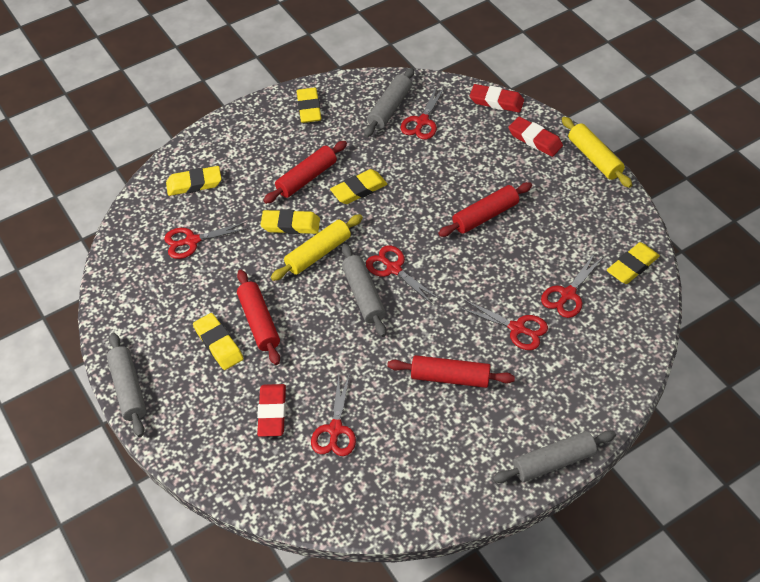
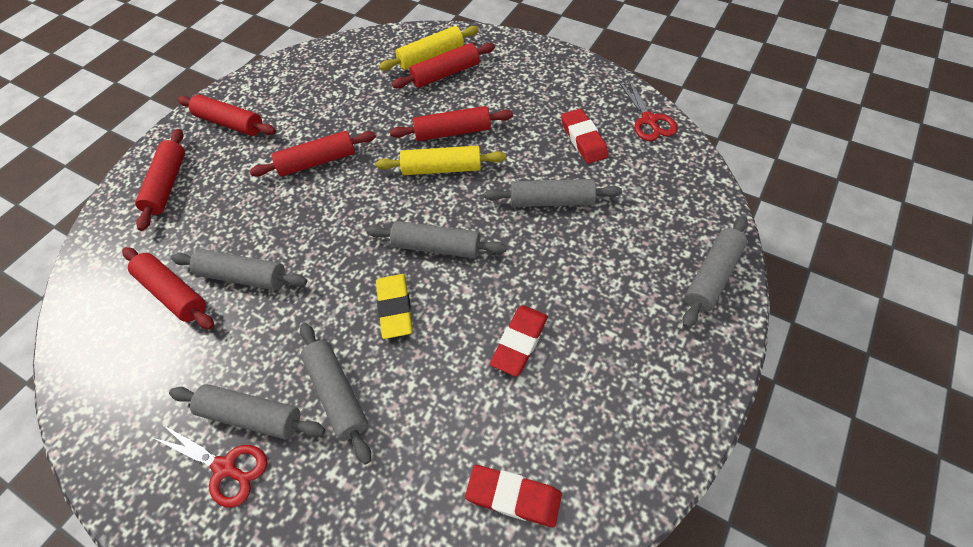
grey rolling pin: 4 -> 6
red rolling pin: 4 -> 6
red scissors: 6 -> 2
yellow eraser: 6 -> 1

